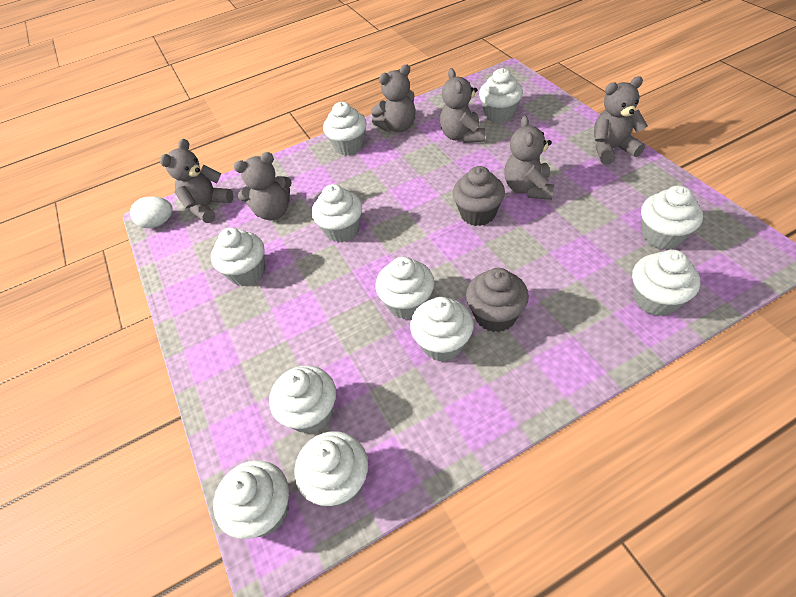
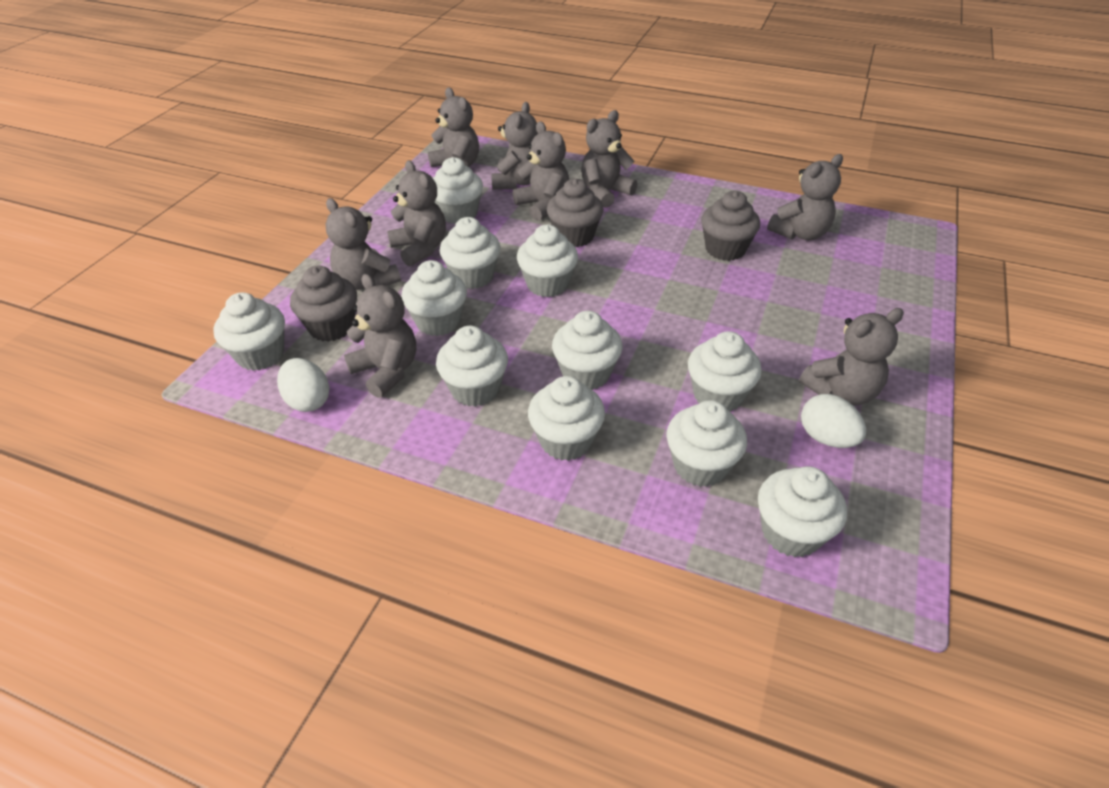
grey cupcake: 2 -> 3
grey teddy bear: 6 -> 9
white egg: 1 -> 2

